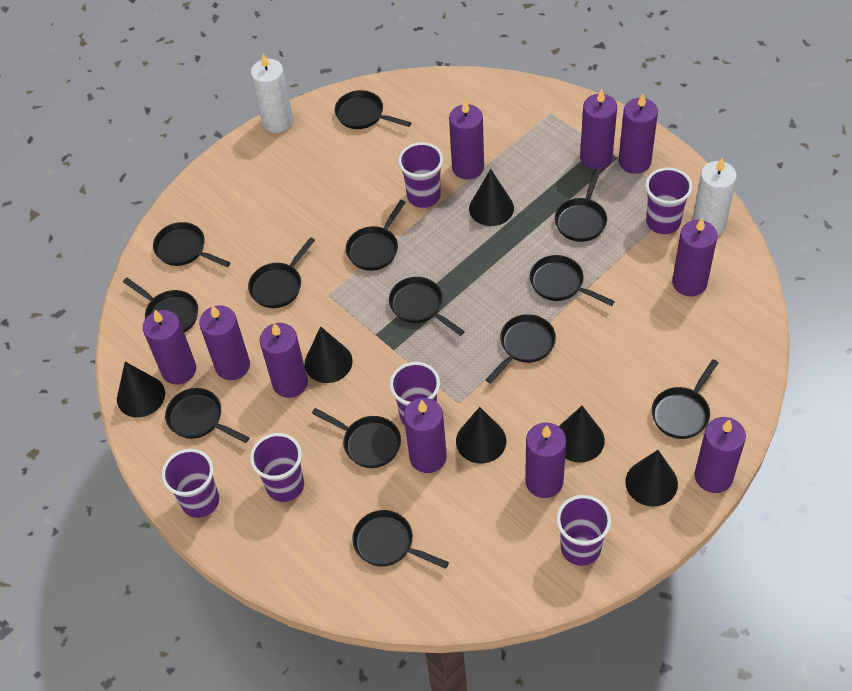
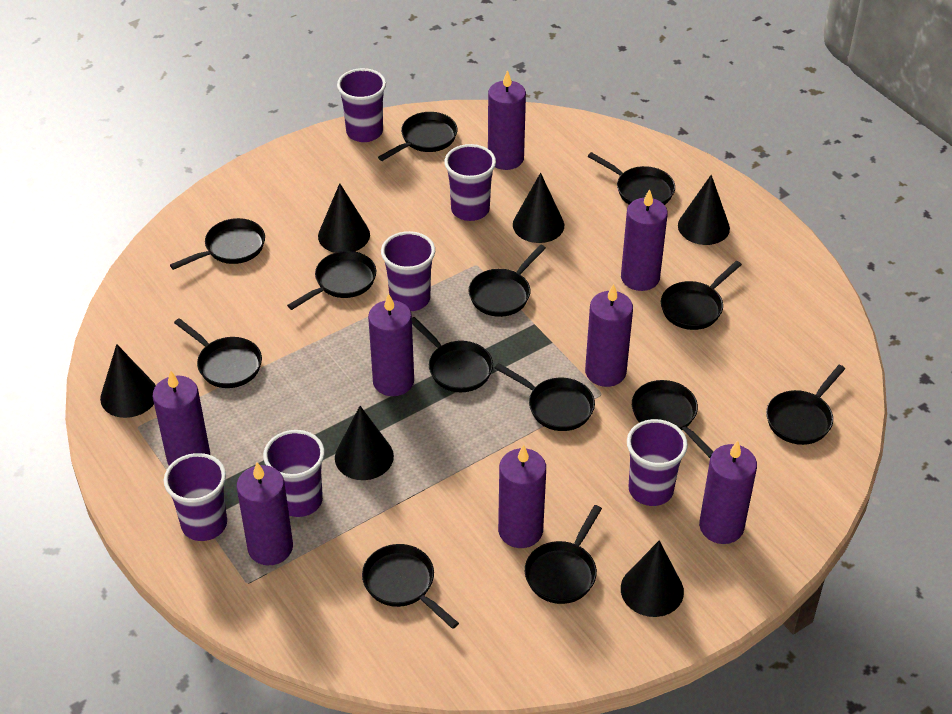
purple candle: 10 -> 8
white candle: 2 -> 0

